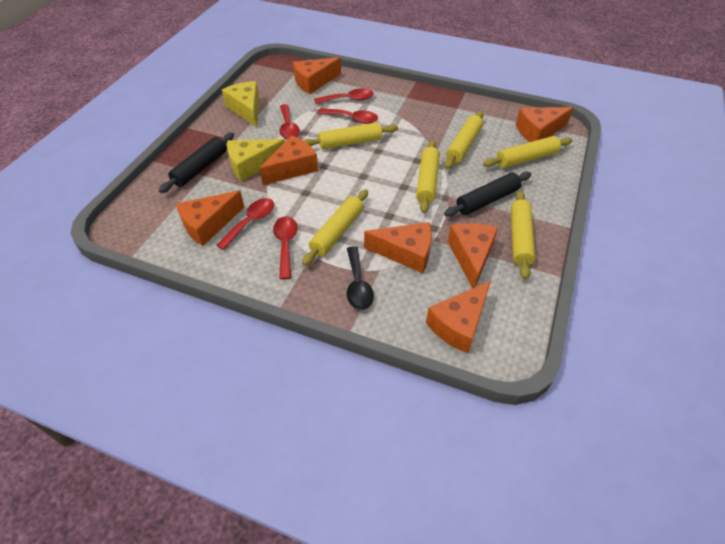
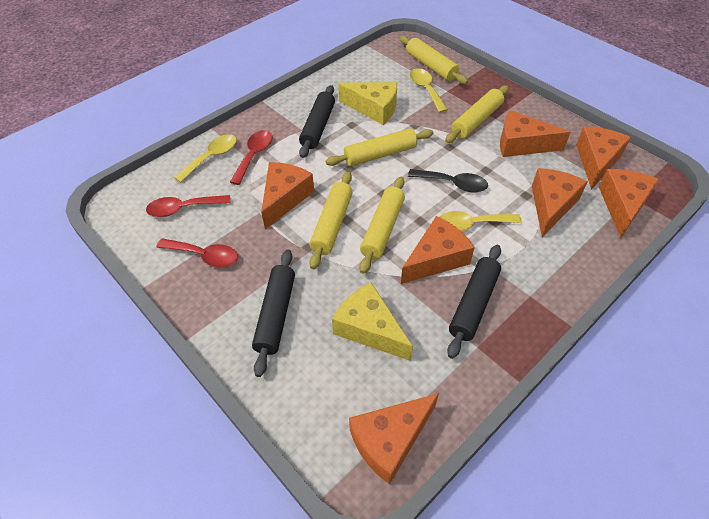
black rolling pin: 2 -> 3
red spoon: 5 -> 3
yellow rolling pin: 6 -> 5
yellow spoon: 0 -> 3

